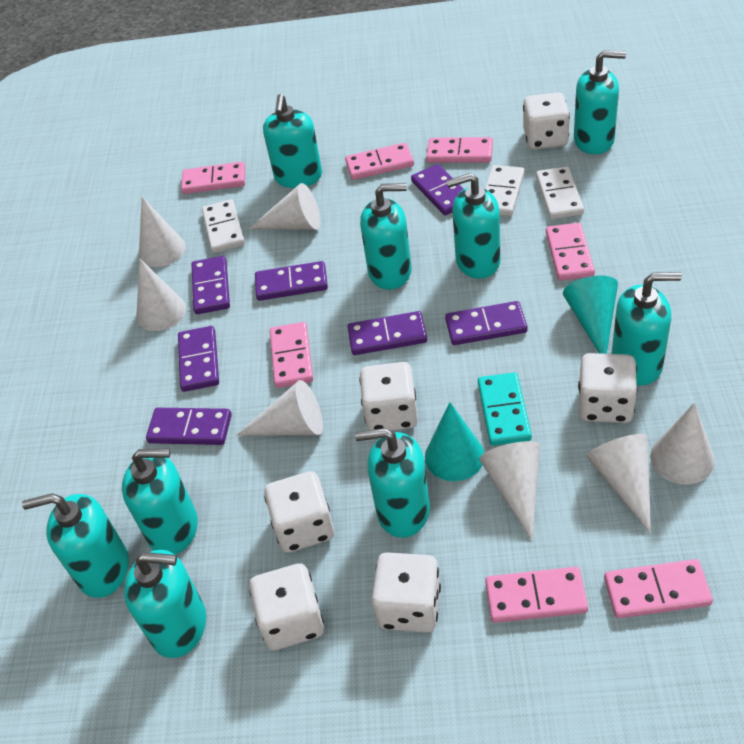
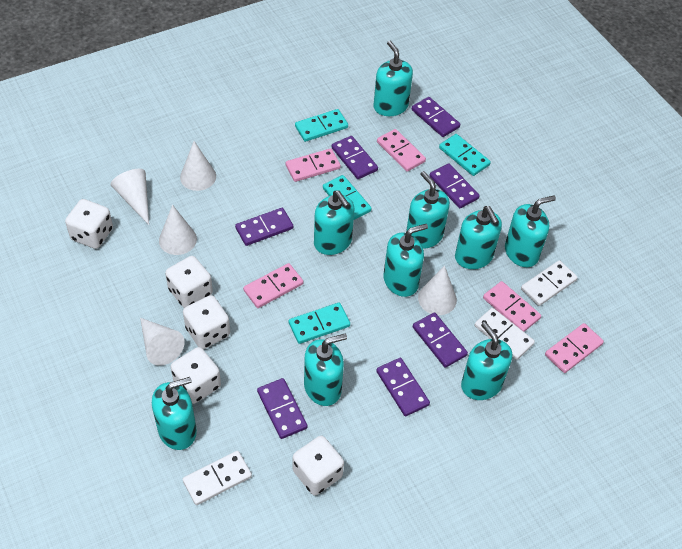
pink domino: 7 -> 5
turquoise cone: 2 -> 0
turquoise domino: 1 -> 4
white cone: 7 -> 5
white dice: 6 -> 5

